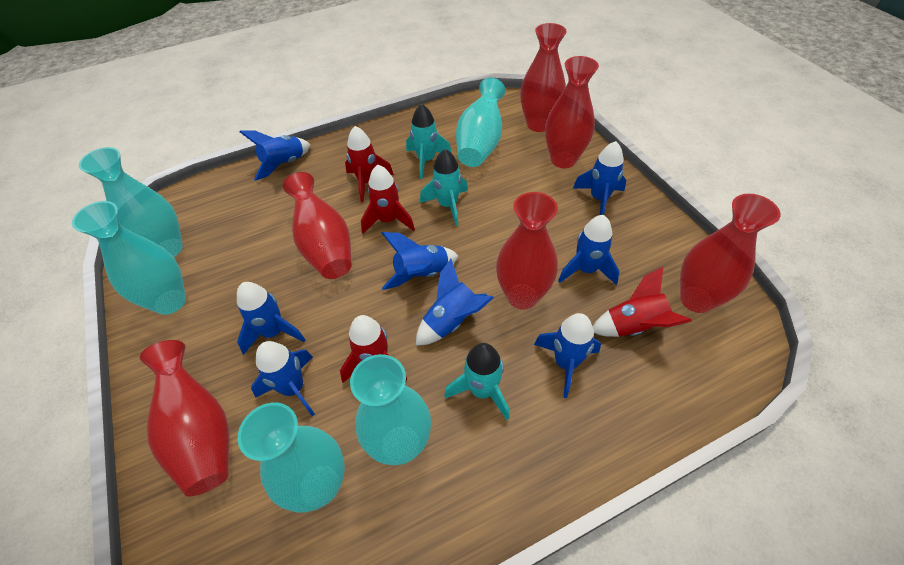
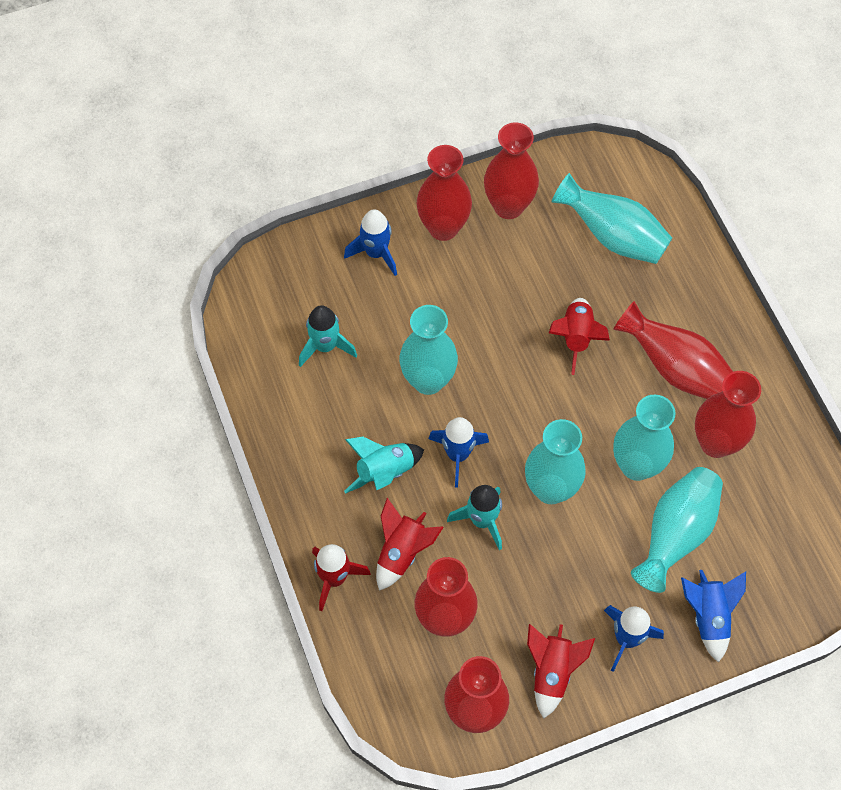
blue rocket: 8 -> 4

